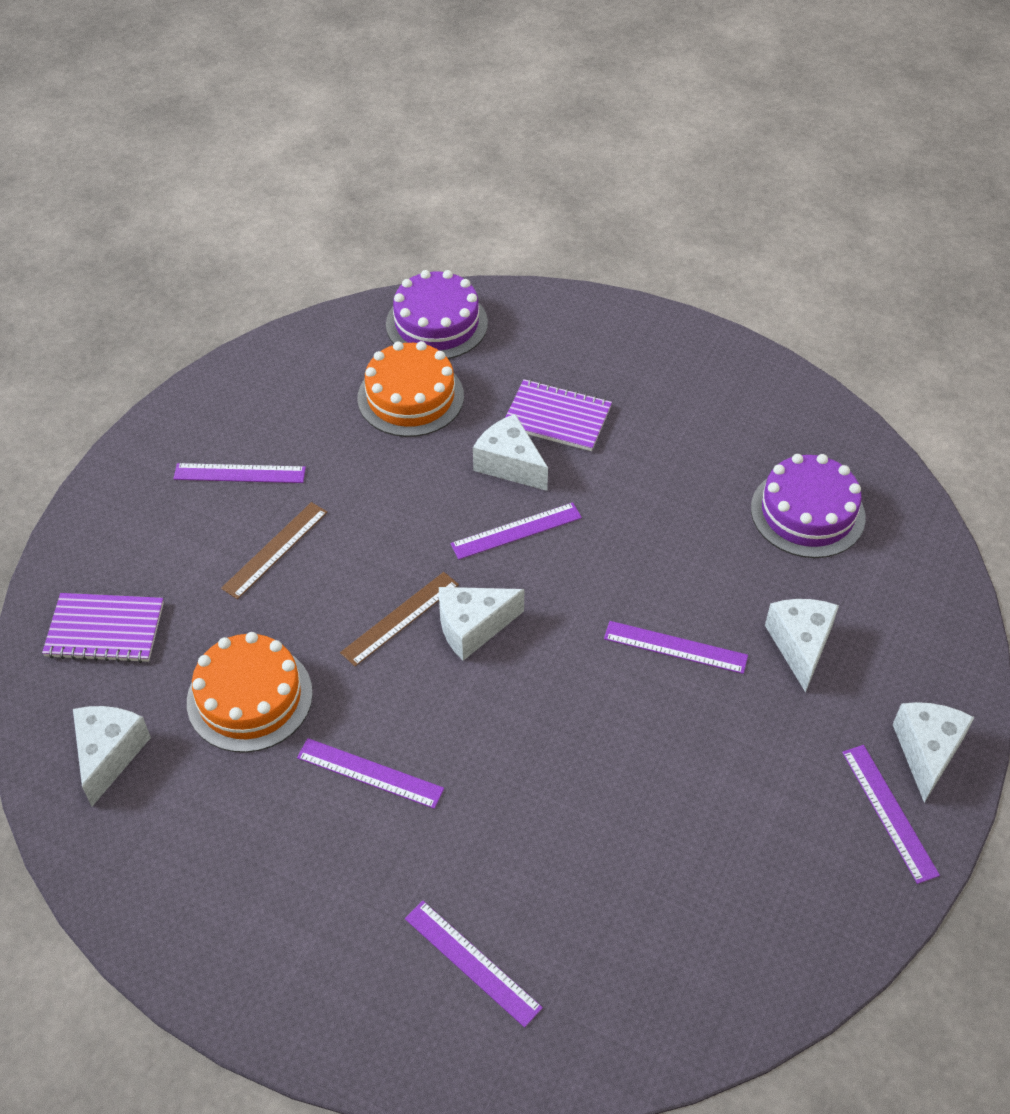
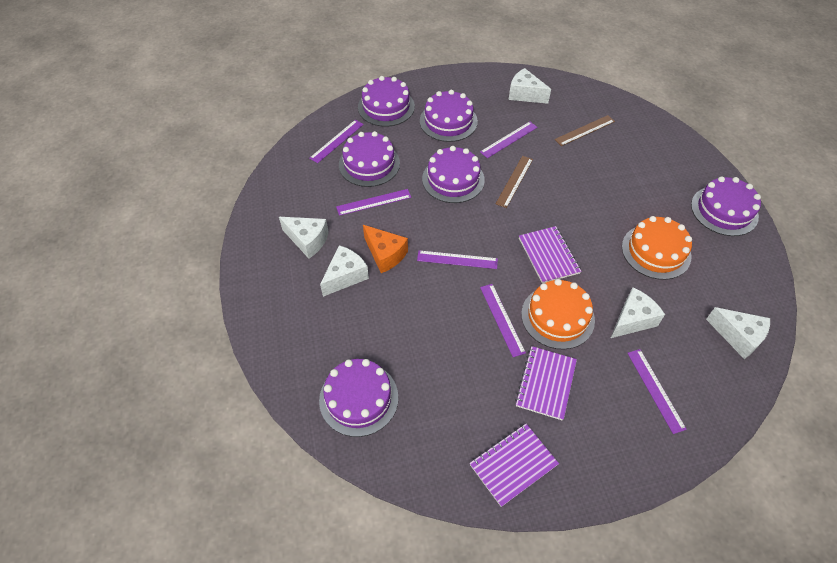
orange cheese: 0 -> 1
purple cake: 2 -> 6
purple notebook: 2 -> 3

